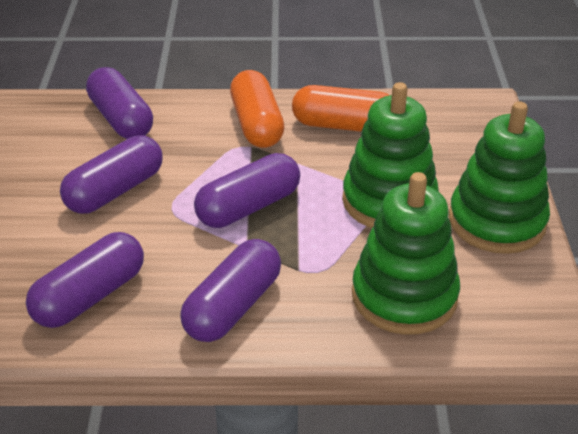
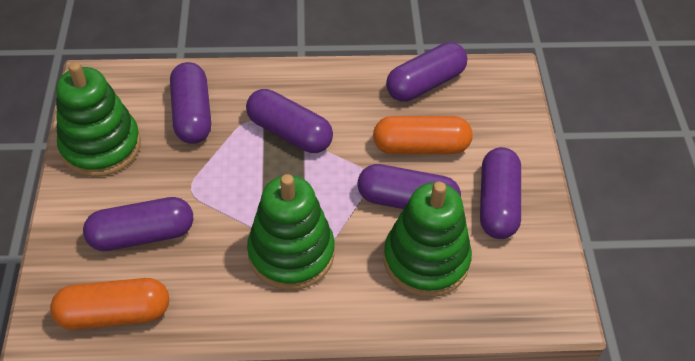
purple capsule: 5 -> 6

